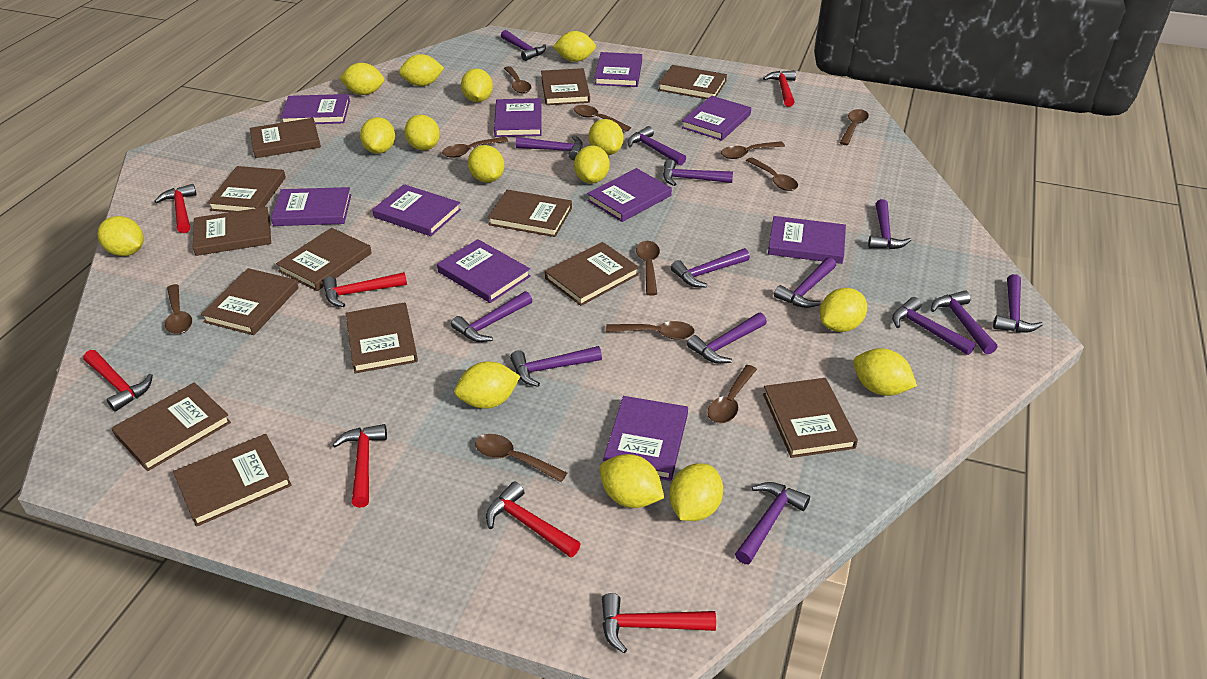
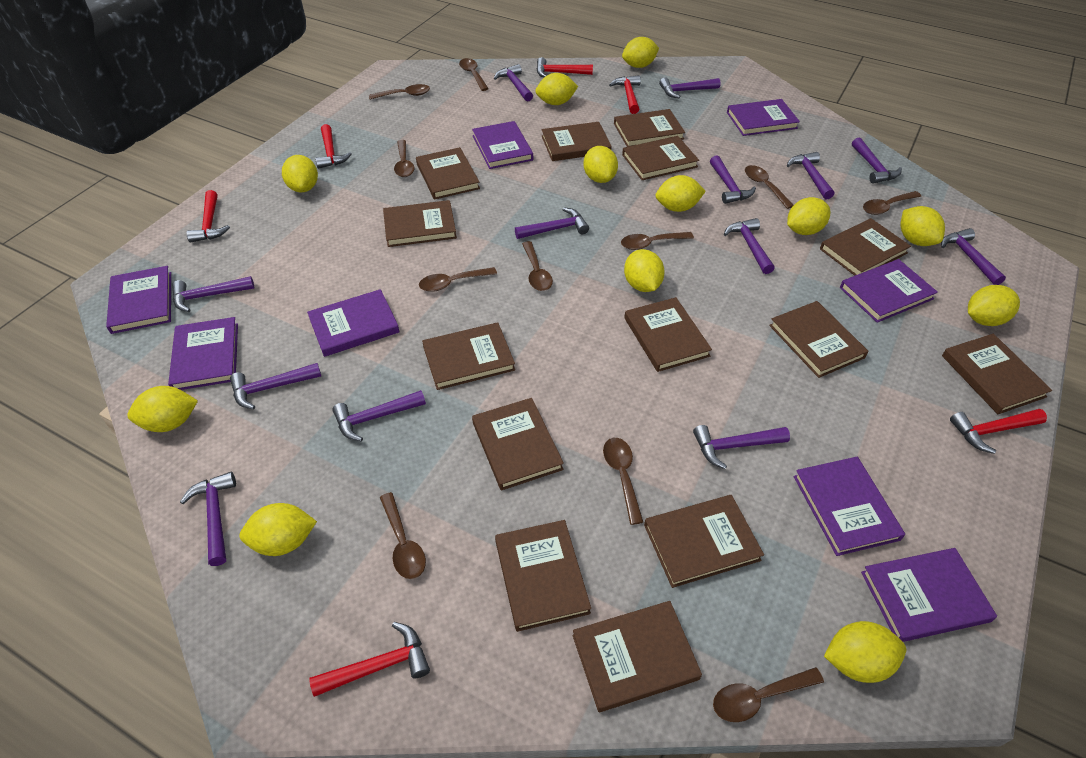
brown book: 13 -> 14
purple book: 10 -> 8
purple hammer: 14 -> 13
red hammer: 7 -> 6
yellow lemon: 15 -> 12

